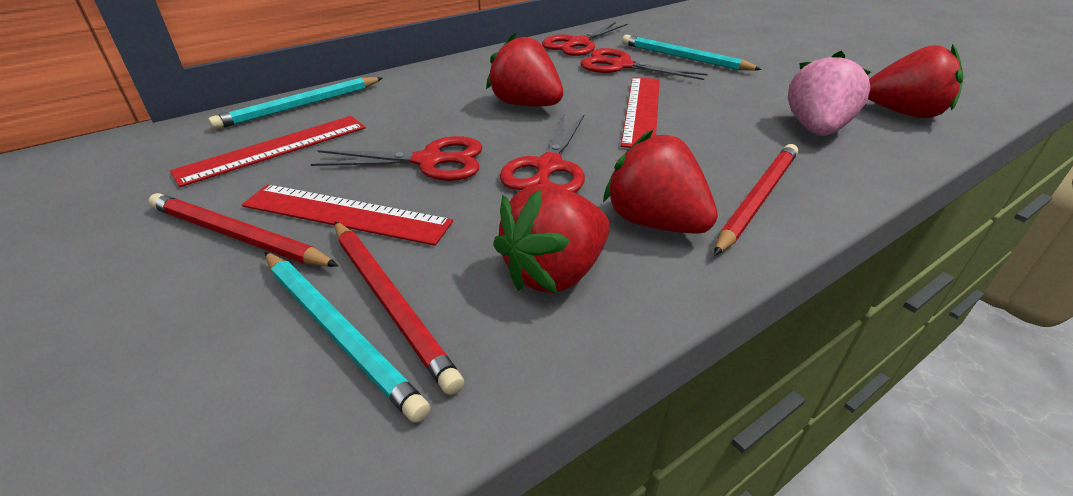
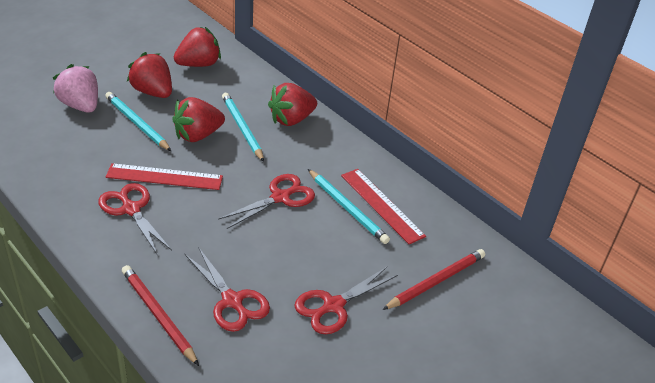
red pencil: 3 -> 2
red ruler: 3 -> 2

